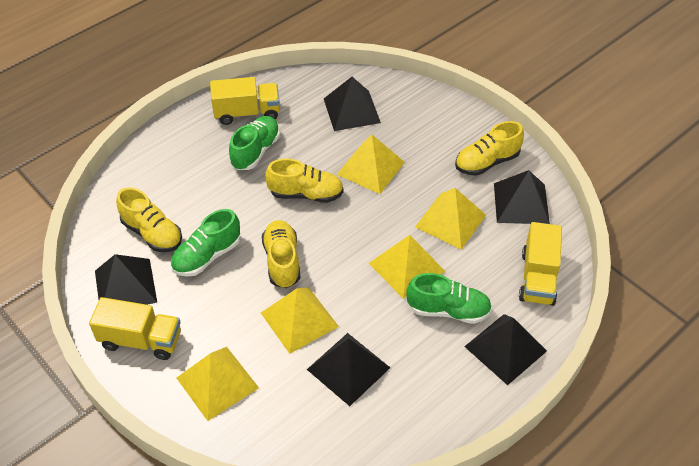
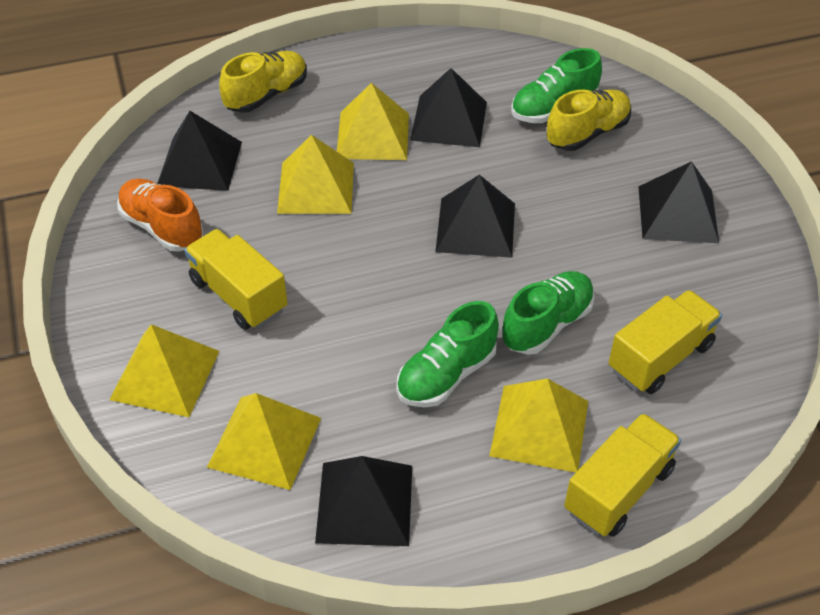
orange shoe: 0 -> 1
yellow shoe: 4 -> 2

